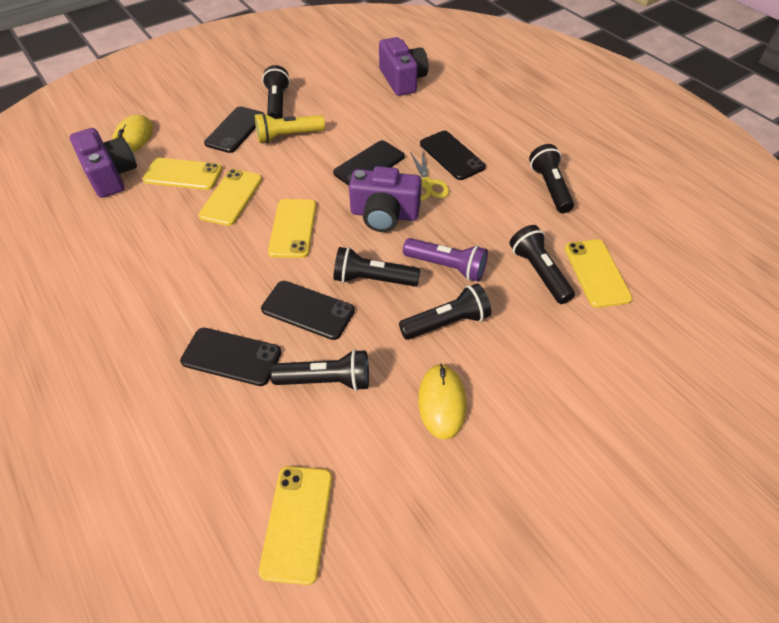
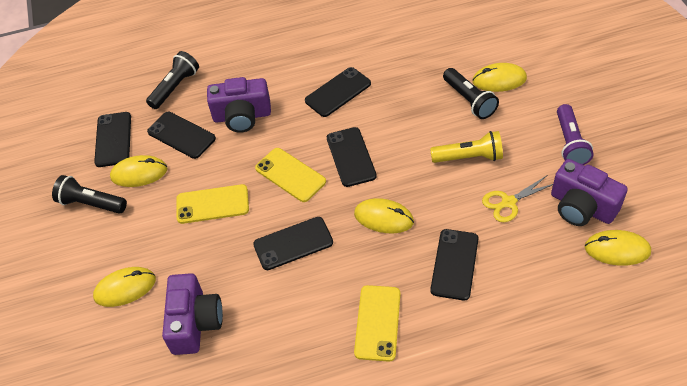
black flashlight: 6 -> 3
black phone: 5 -> 6
yellow mouse: 2 -> 5
yellow phone: 5 -> 3

